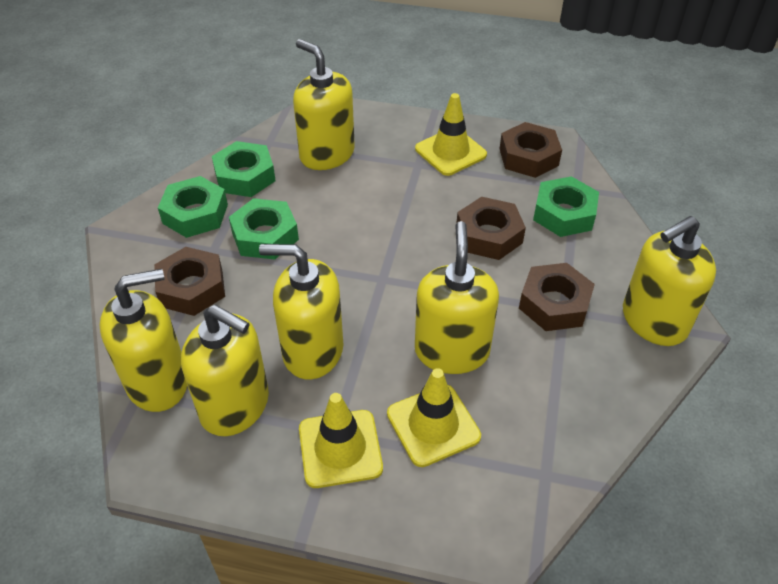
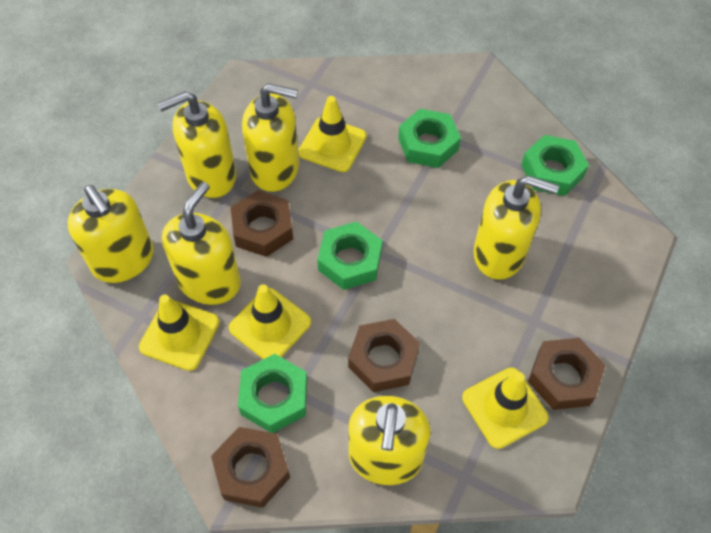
yellow traffic cone: 3 -> 4

